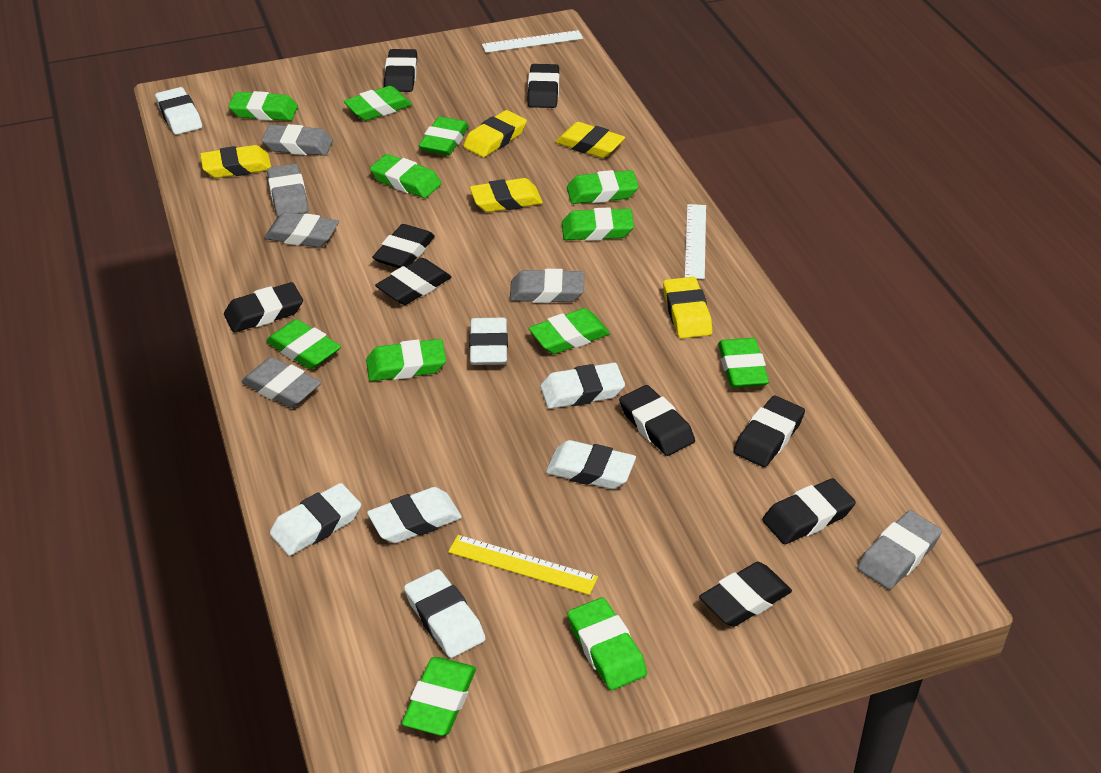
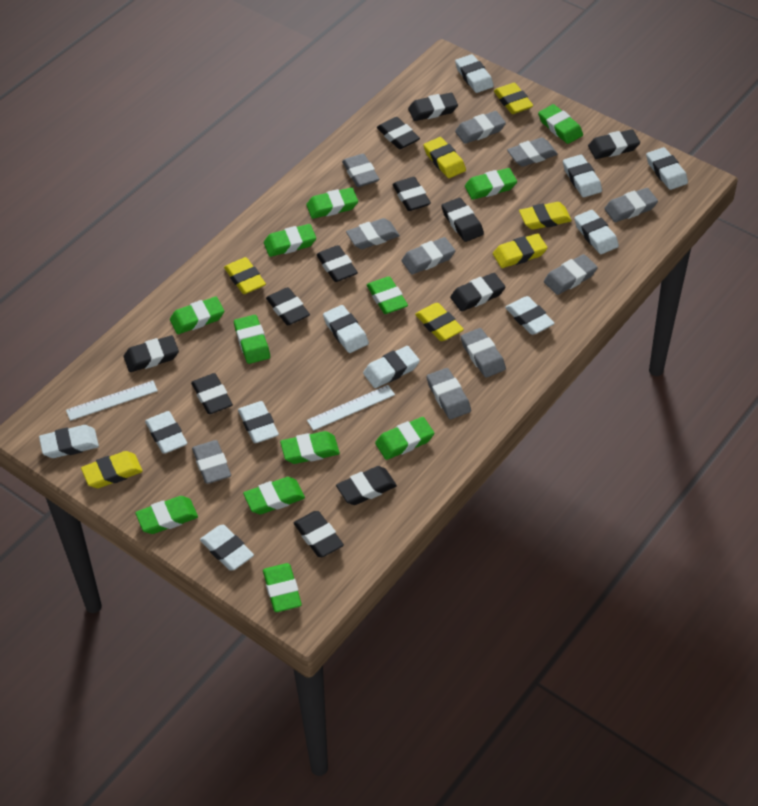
black eraser: 9 -> 12
grey eraser: 6 -> 10
white eraser: 7 -> 11
yellow eraser: 5 -> 7
yellow ruler: 1 -> 0

